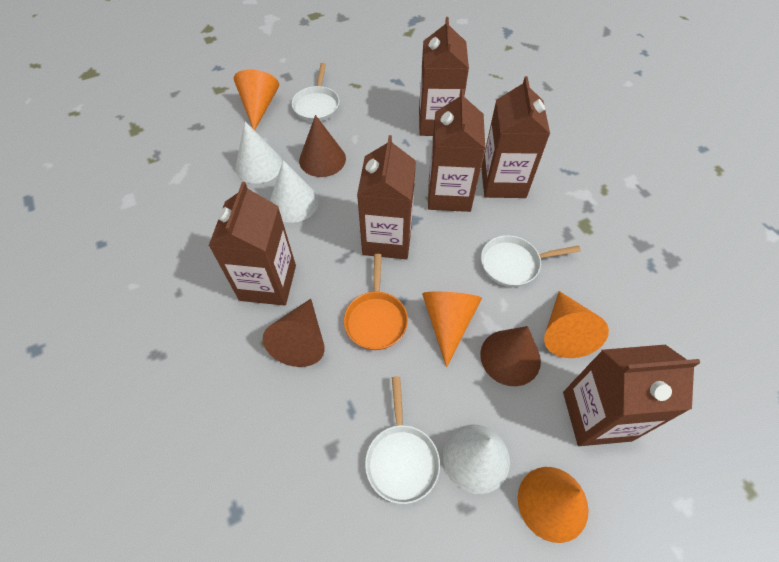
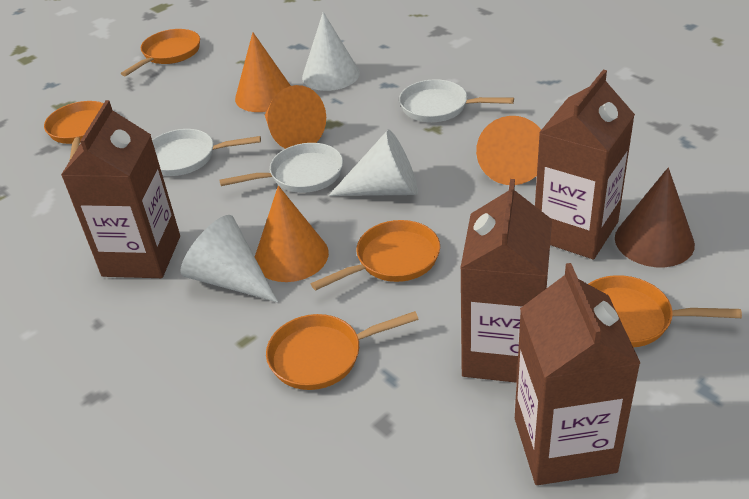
brown carton: 6 -> 4
brown cone: 3 -> 1
orange pan: 1 -> 5

